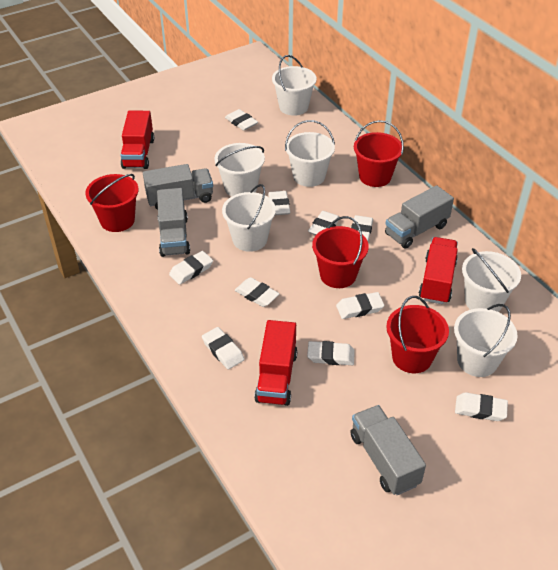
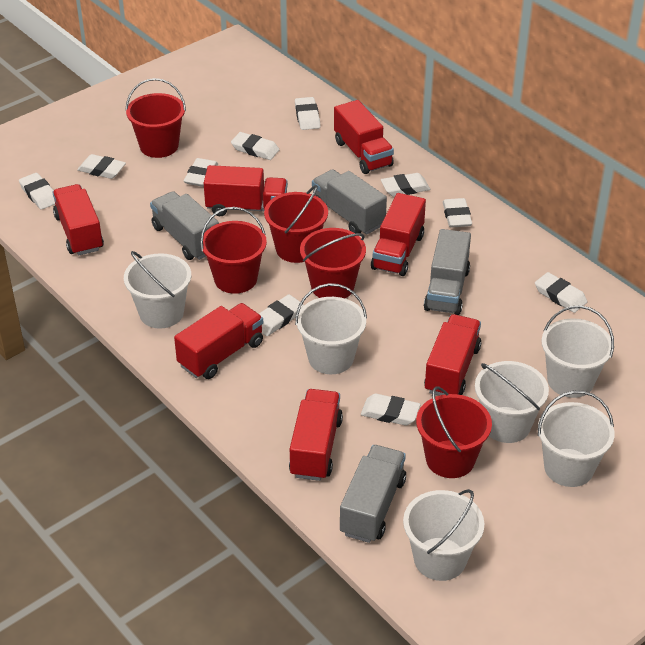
red bucket: 4 -> 5
red truck: 3 -> 7

